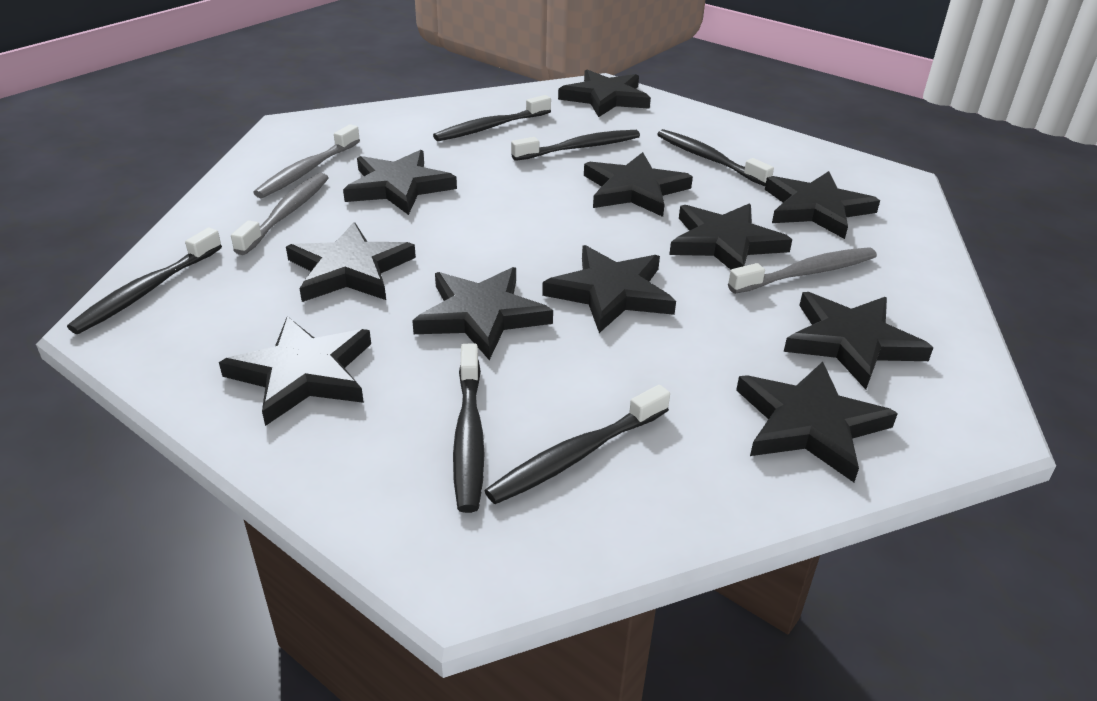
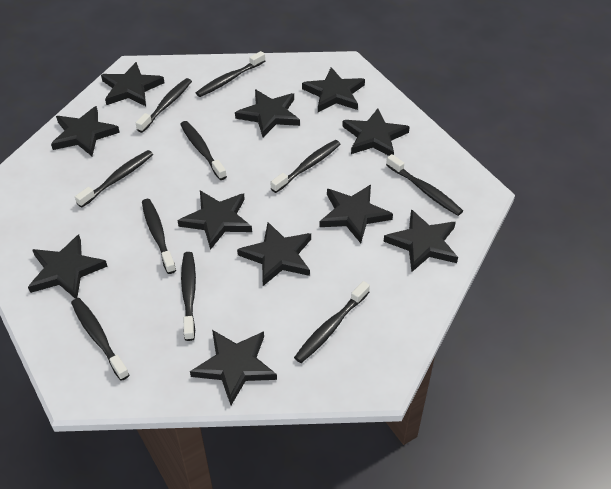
black toothbrush: 6 -> 10
grey toothbrush: 3 -> 0

